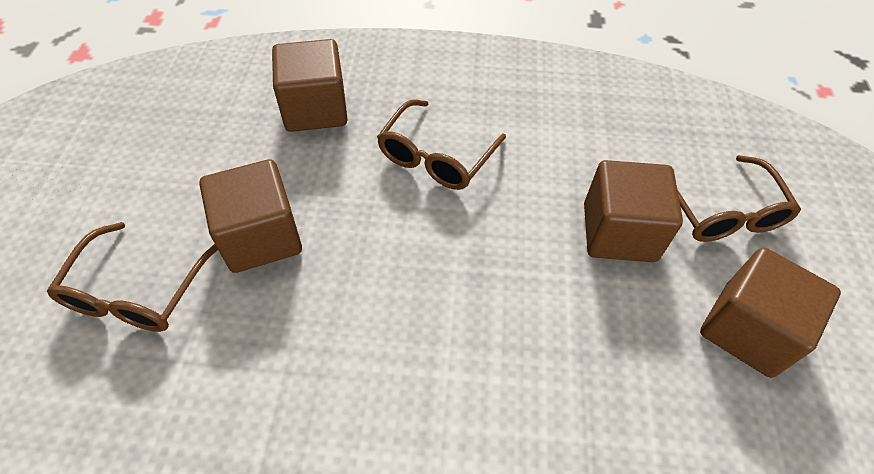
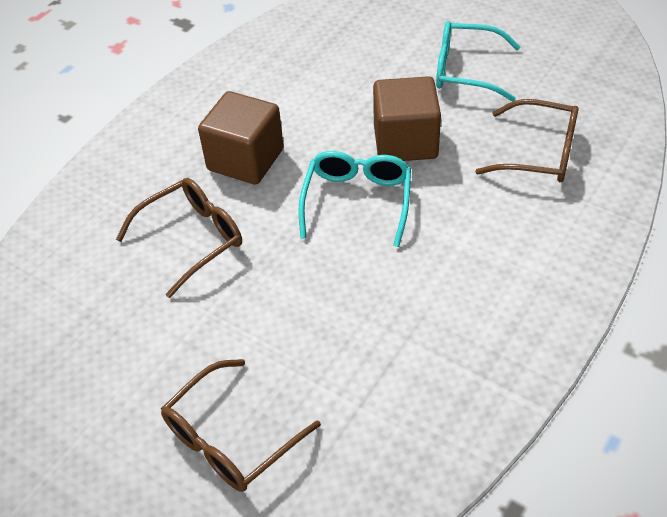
brown cube: 4 -> 2
turquoise glasses: 0 -> 2

